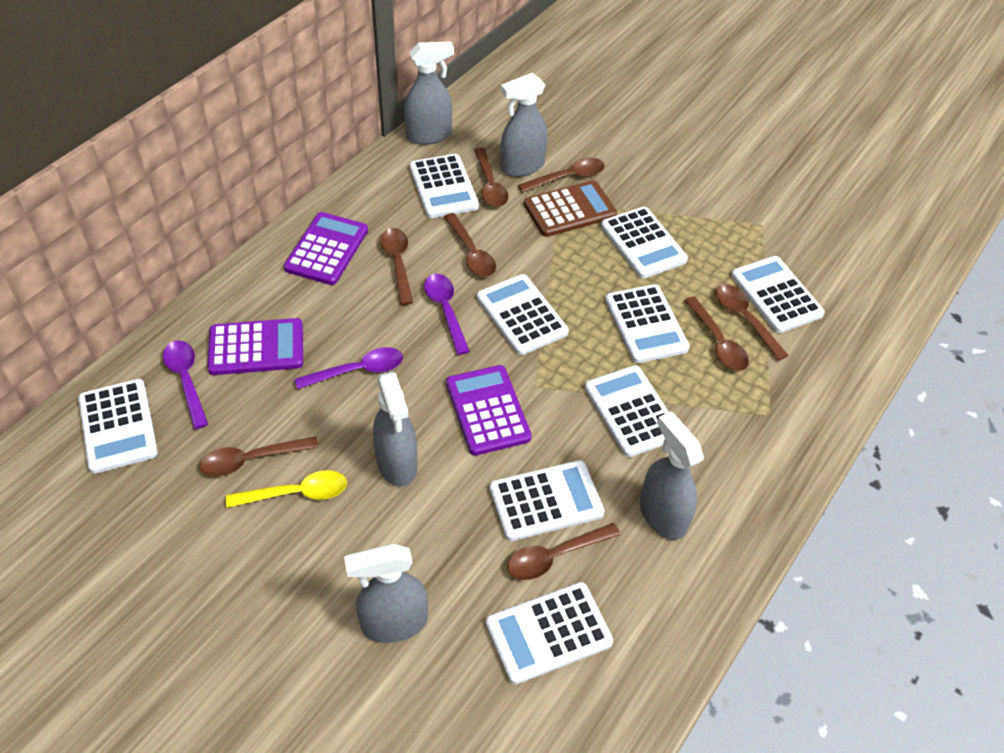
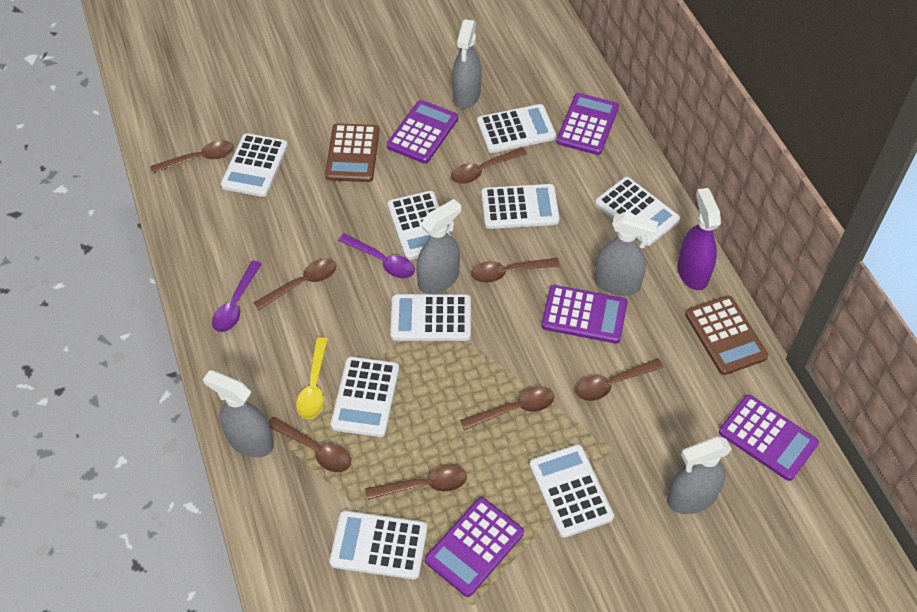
brown calculator: 1 -> 2
purple calculator: 3 -> 5
purple spoon: 3 -> 2
purple spray bottle: 0 -> 1

